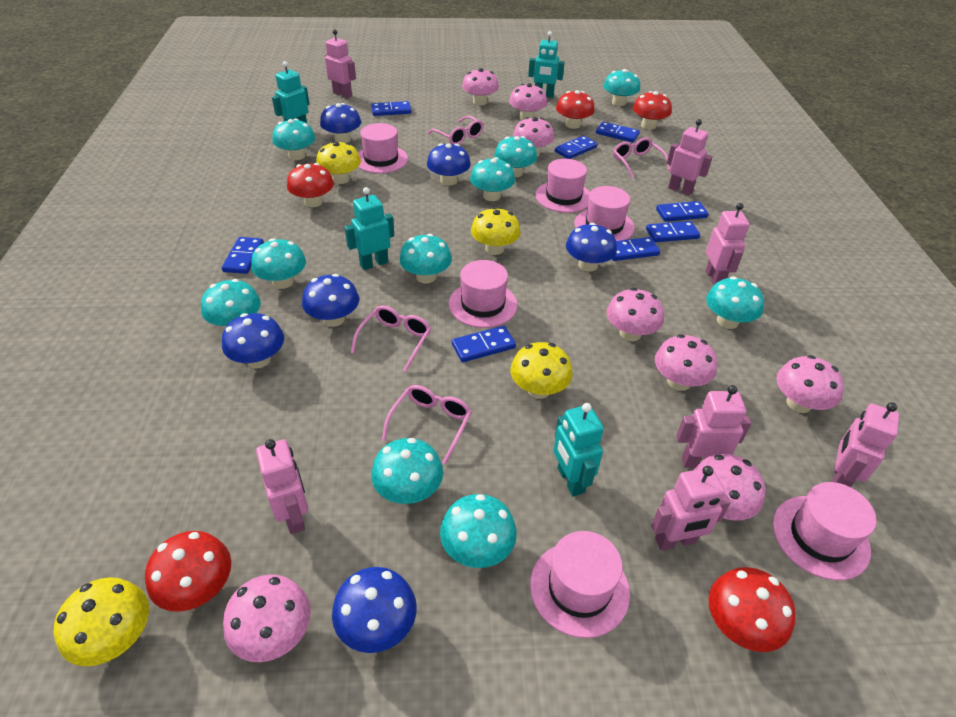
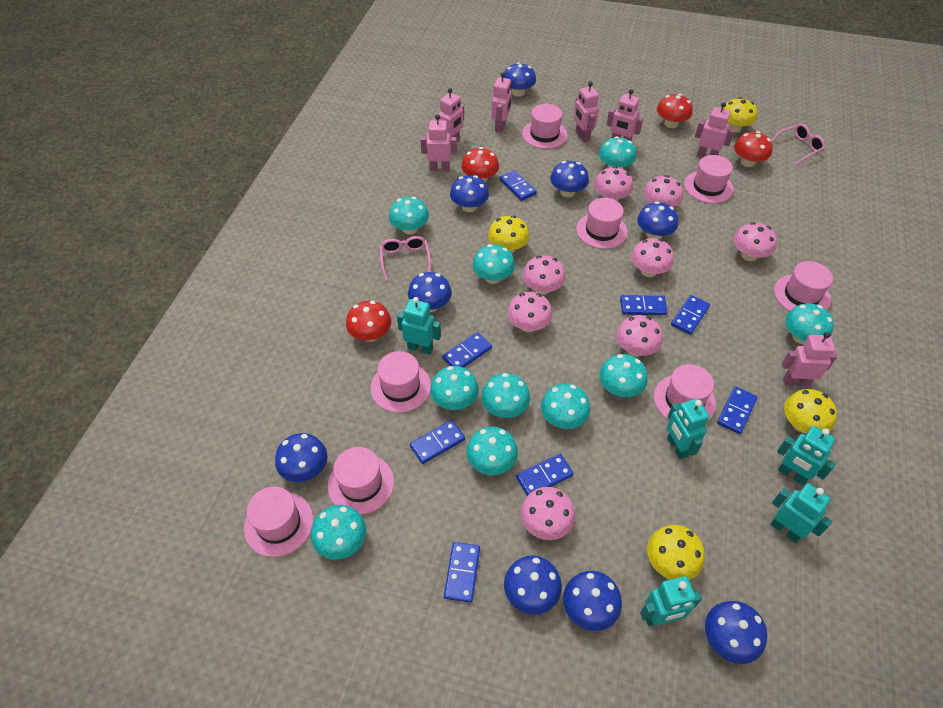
blue mushroom: 6 -> 9
pink glasses: 4 -> 2
pink hat: 6 -> 8
red mushroom: 5 -> 4
turquoise robot: 4 -> 5

